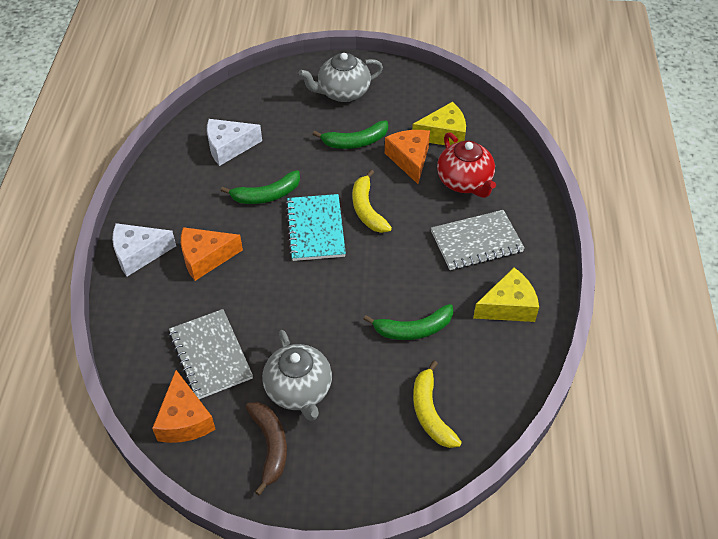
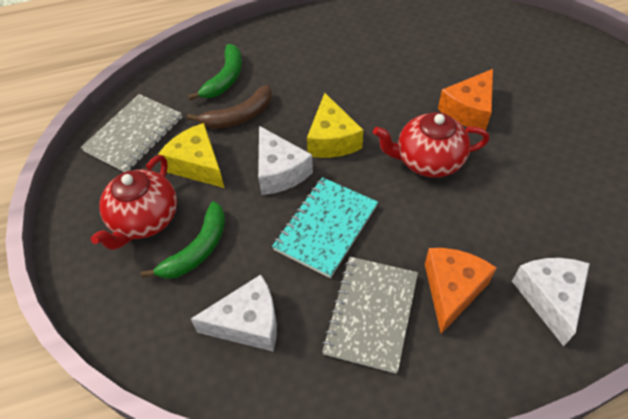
green banana: 3 -> 2
grey teapot: 2 -> 0
orange cheese: 3 -> 2
red teapot: 1 -> 2
white cheese: 2 -> 3
yellow banana: 2 -> 0

